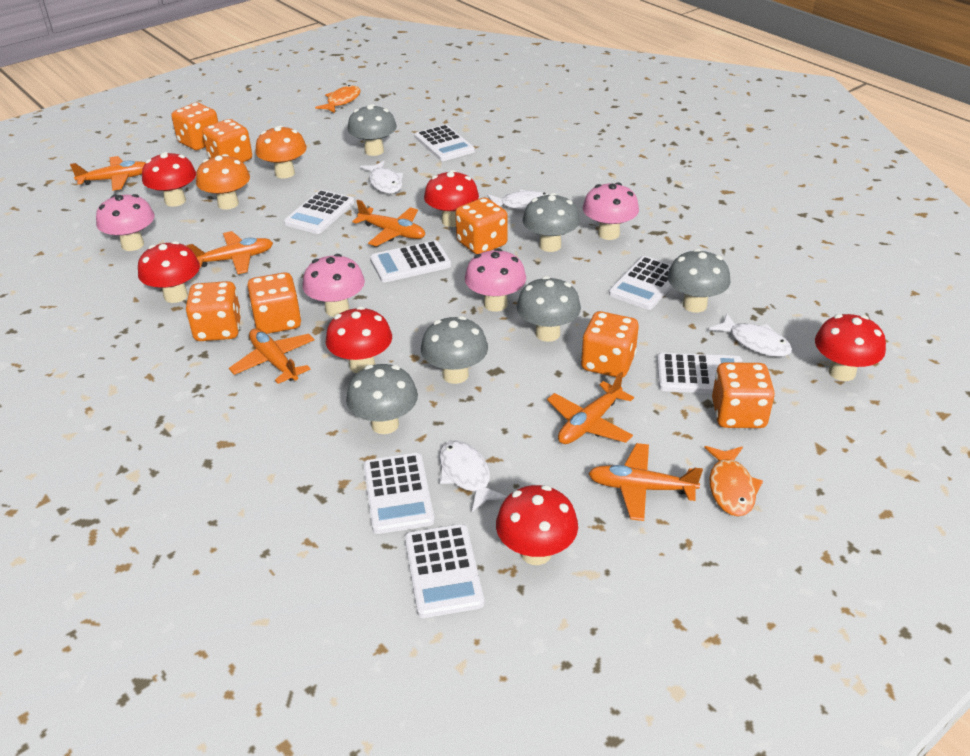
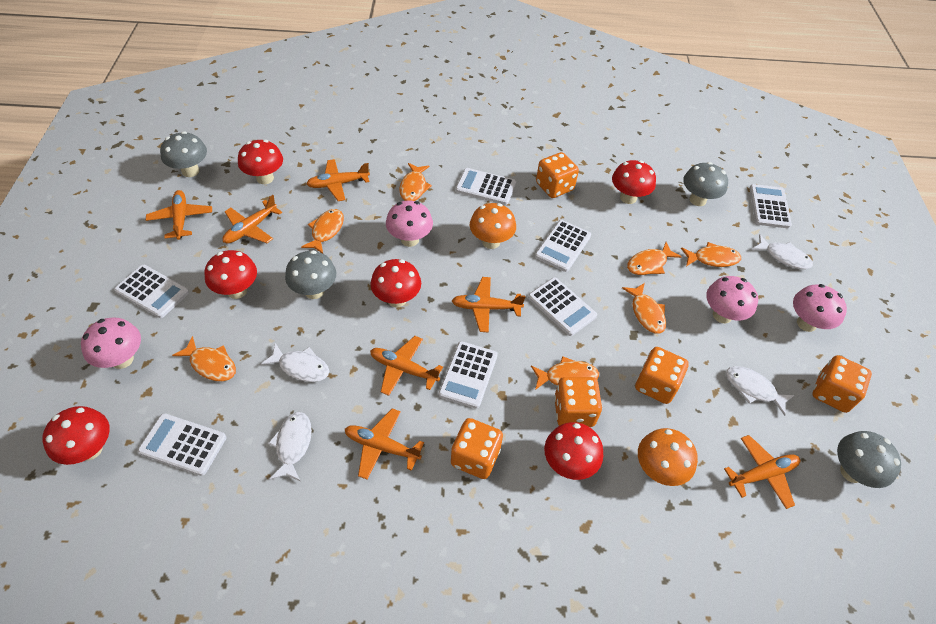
grey mushroom: 6 -> 4
orange dice: 7 -> 5
orange fish: 2 -> 7
orange plane: 6 -> 7

